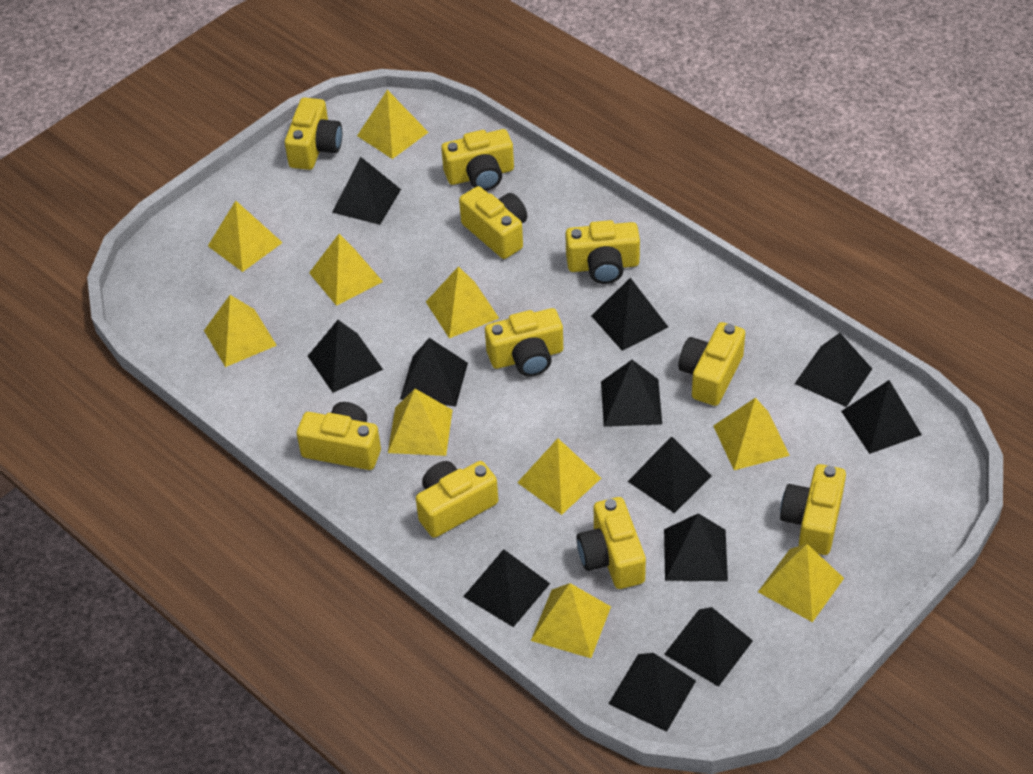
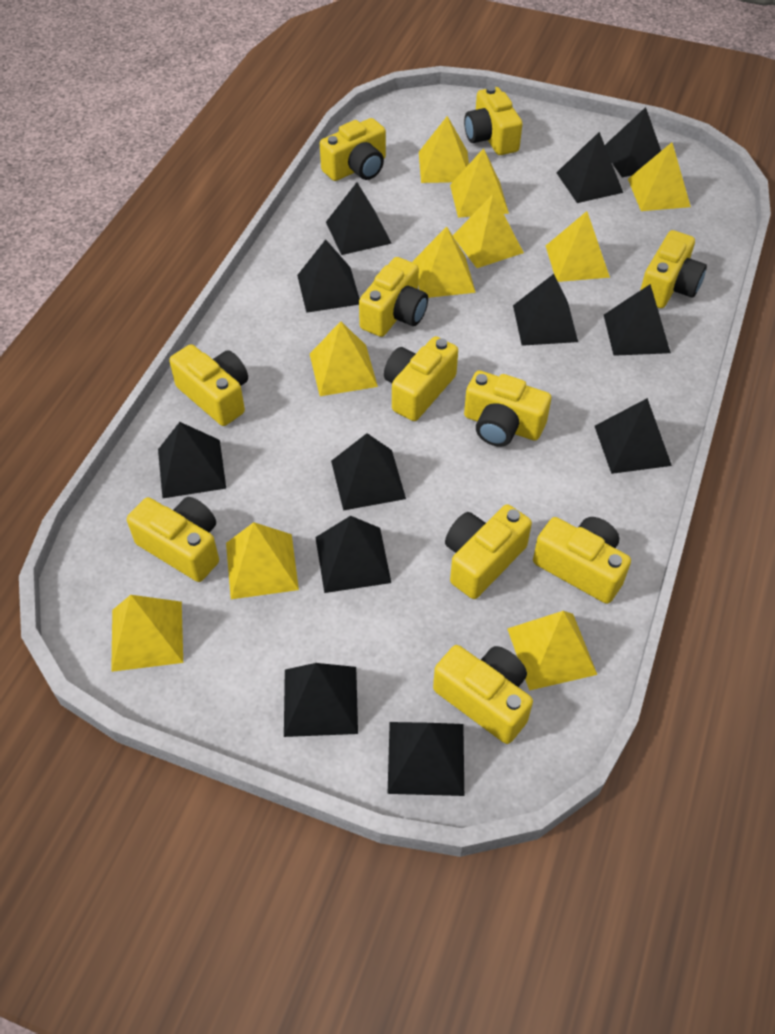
yellow camera: 10 -> 11

